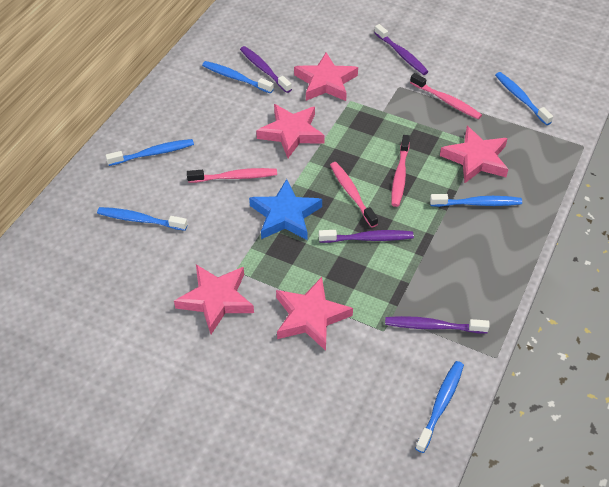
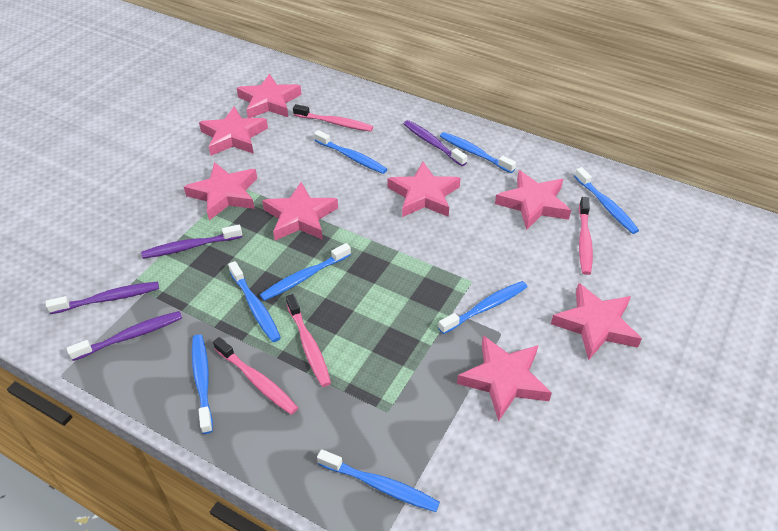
blue star: 1 -> 0
blue toothbrush: 6 -> 8
pink star: 5 -> 8

